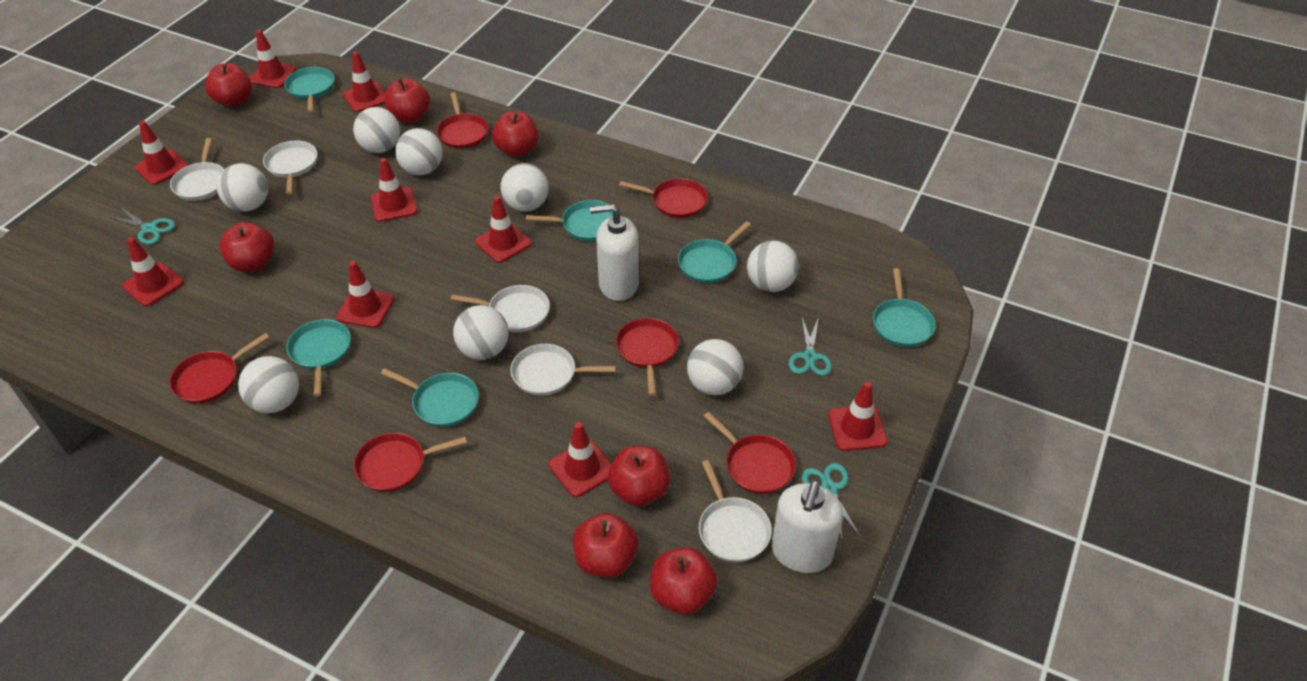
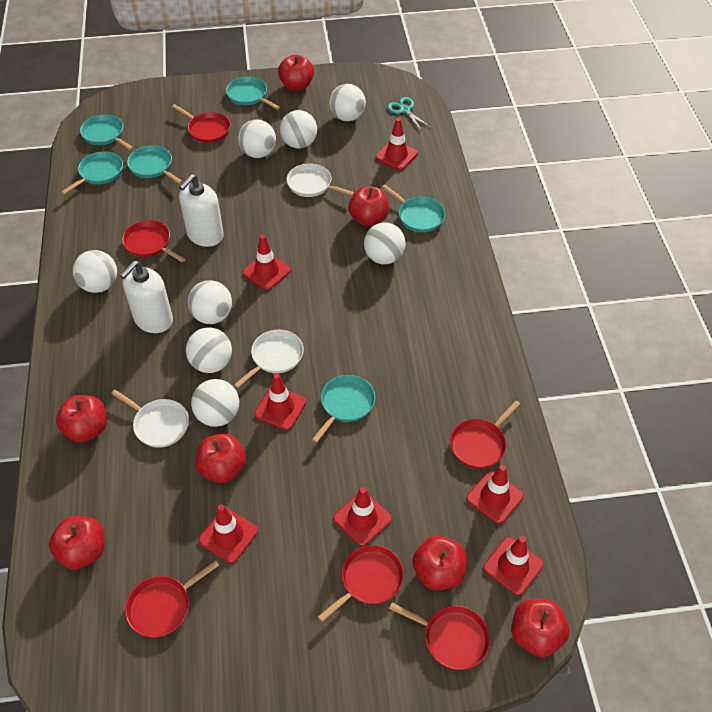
red traffic cone: 9 -> 7
turquoise scissors: 3 -> 1
white pan: 5 -> 3

